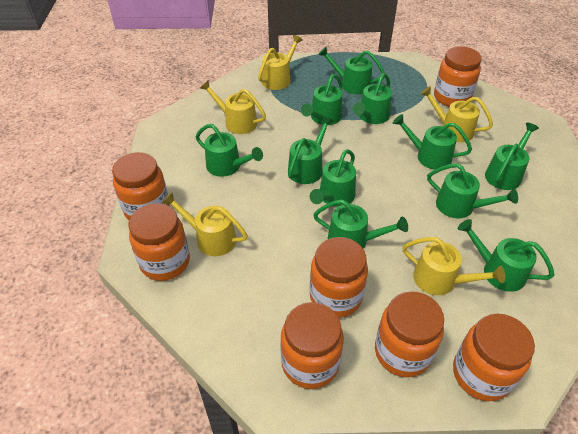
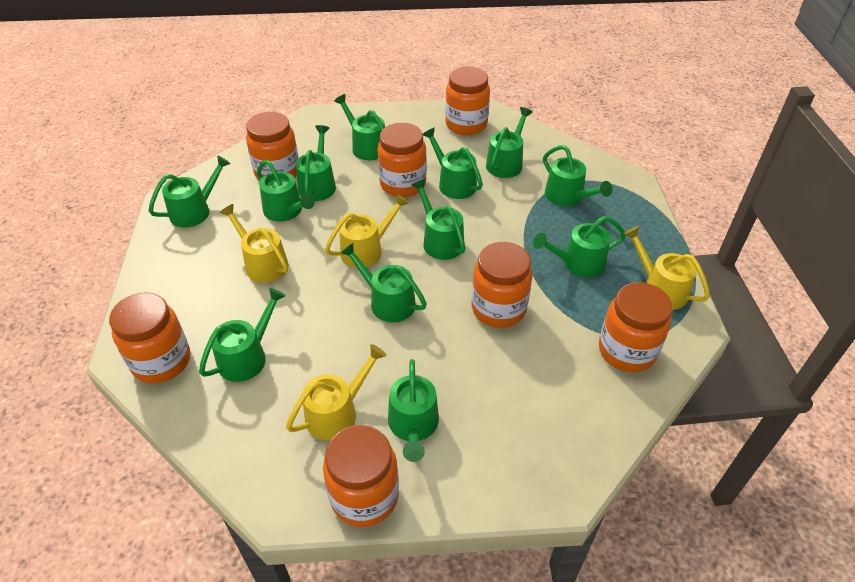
green watering can: 11 -> 12
yellow watering can: 5 -> 4

